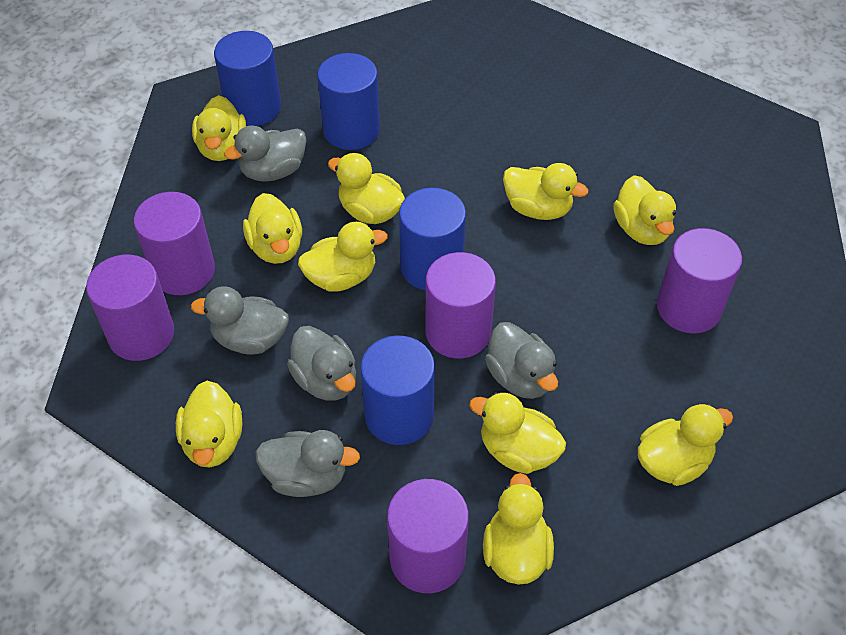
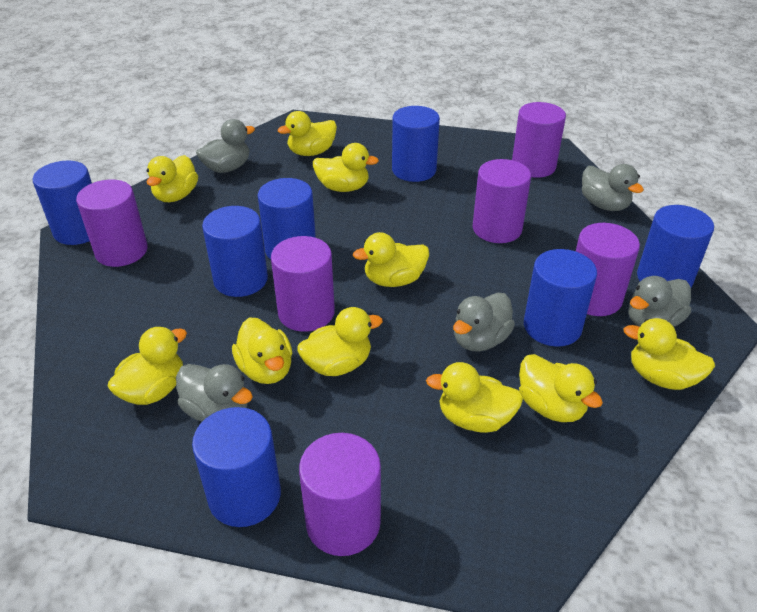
blue cylinder: 4 -> 7
purple cylinder: 5 -> 6

